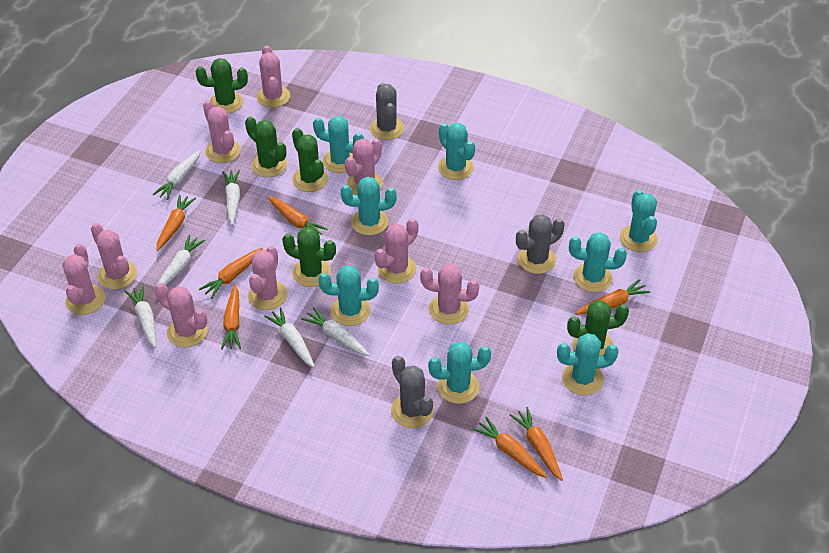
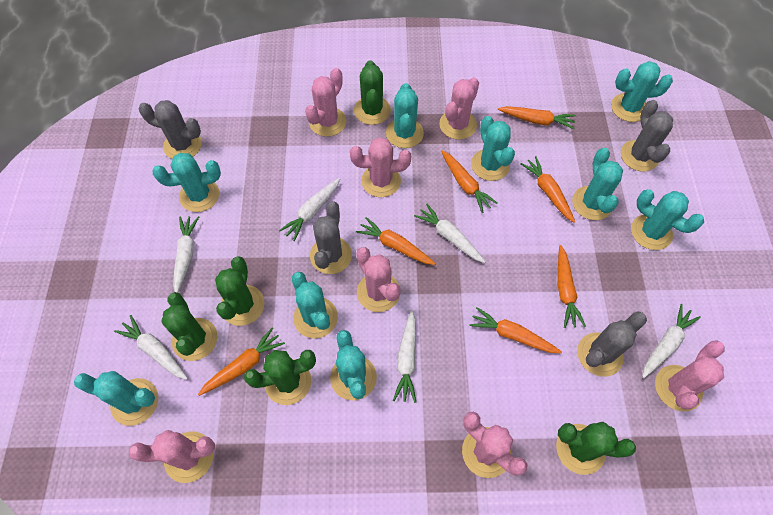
grey cactus: 3 -> 4
pink cactus: 9 -> 7
turquoise cactus: 8 -> 9

